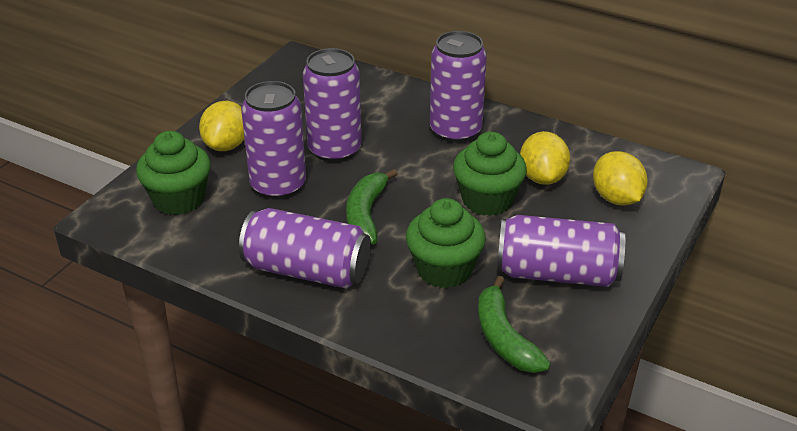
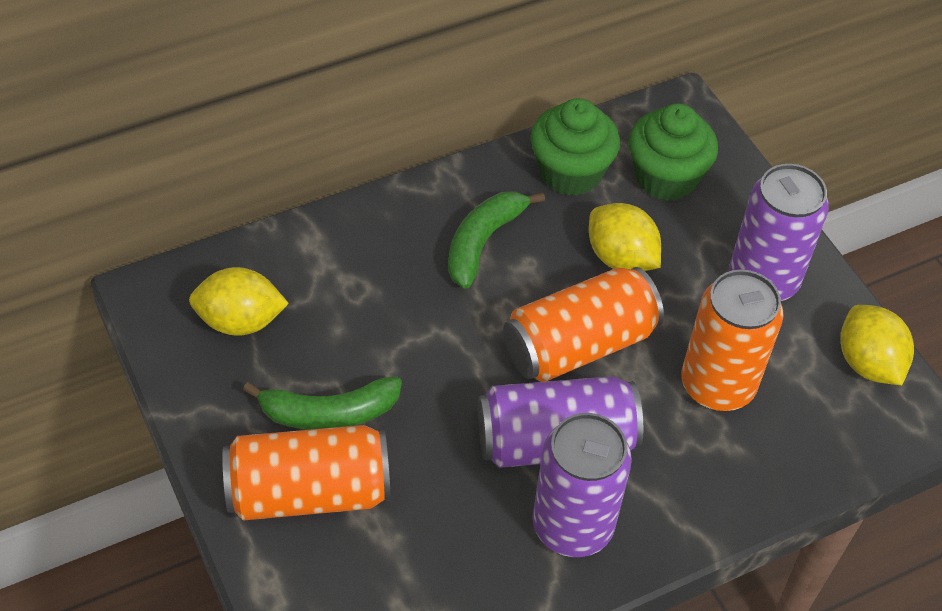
green cupcake: 3 -> 2
orange can: 0 -> 3
purple can: 5 -> 3

